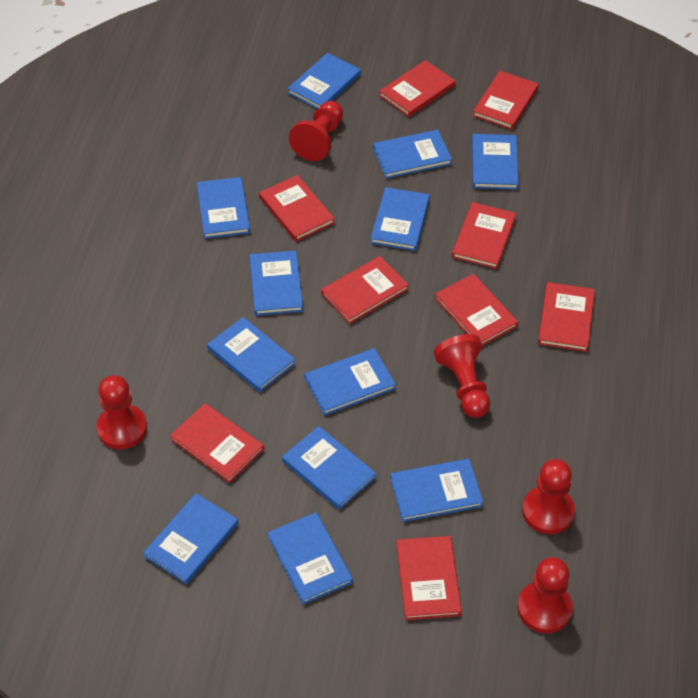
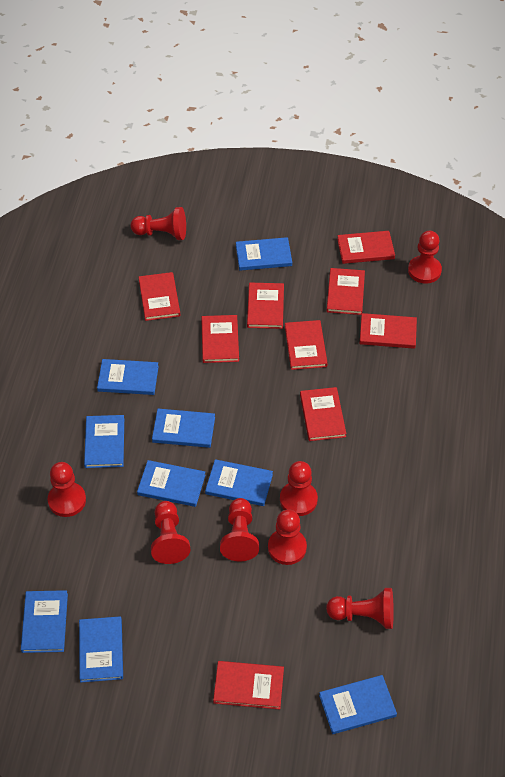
blue book: 12 -> 9
red pawn: 5 -> 8

